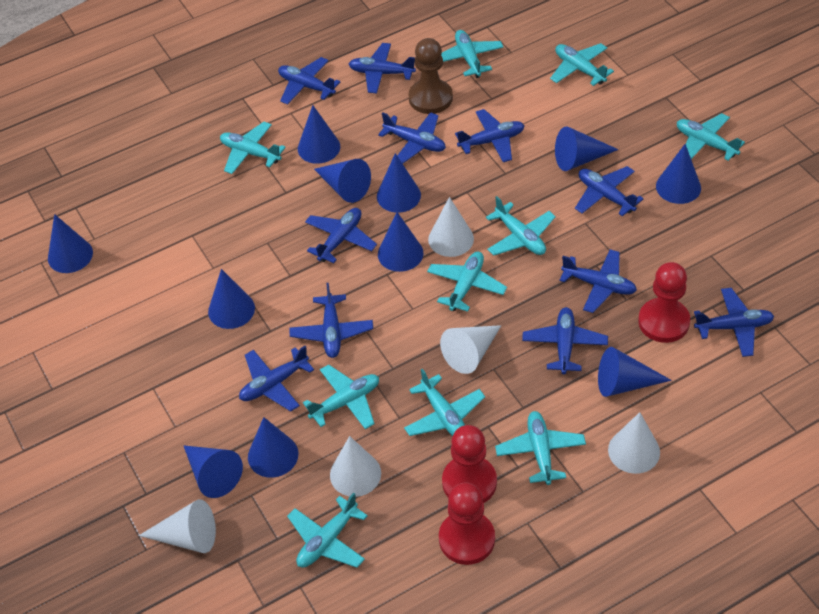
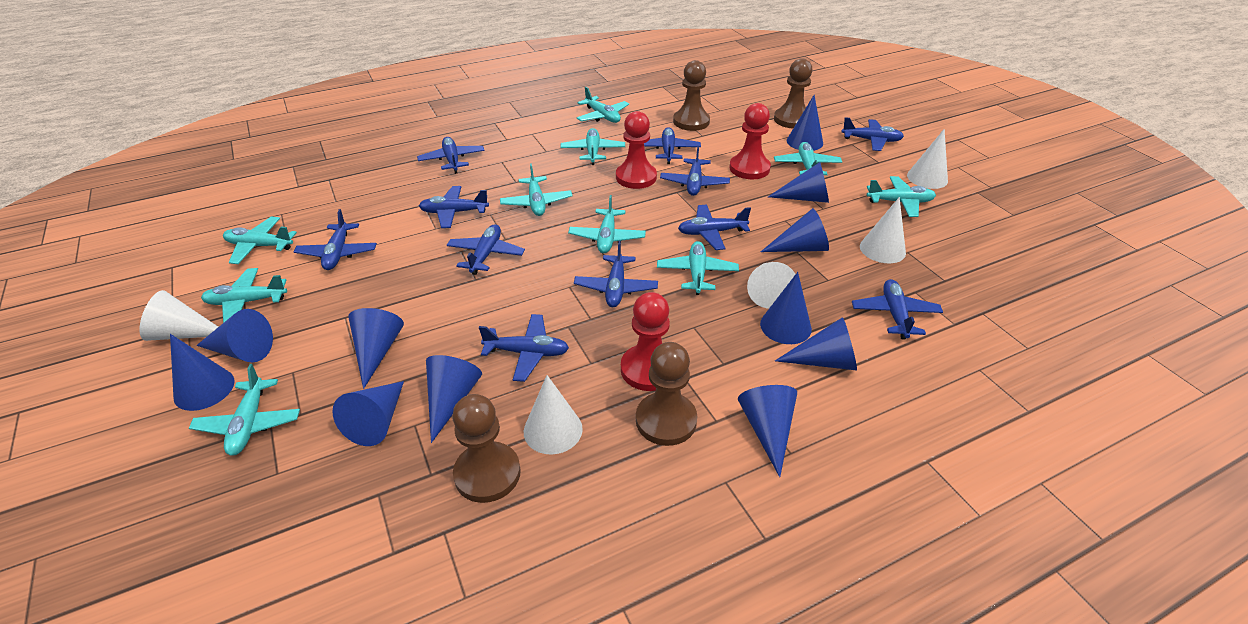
brown pawn: 1 -> 4

